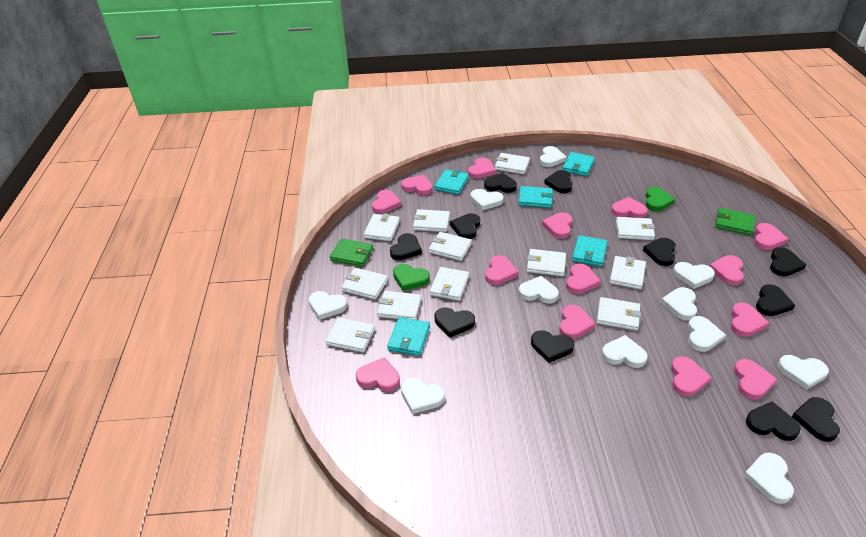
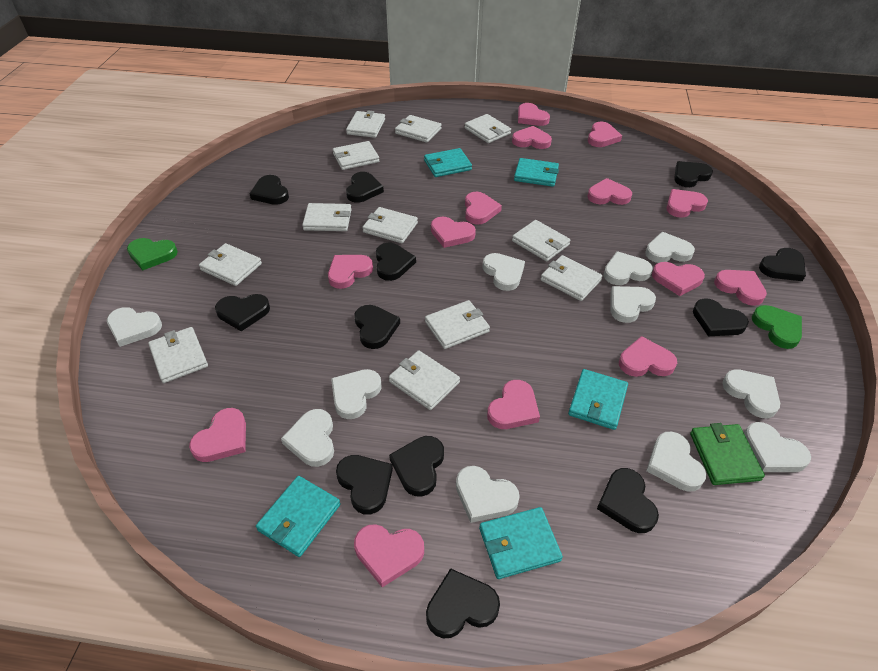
black heart: 11 -> 12
green wallet: 2 -> 1

